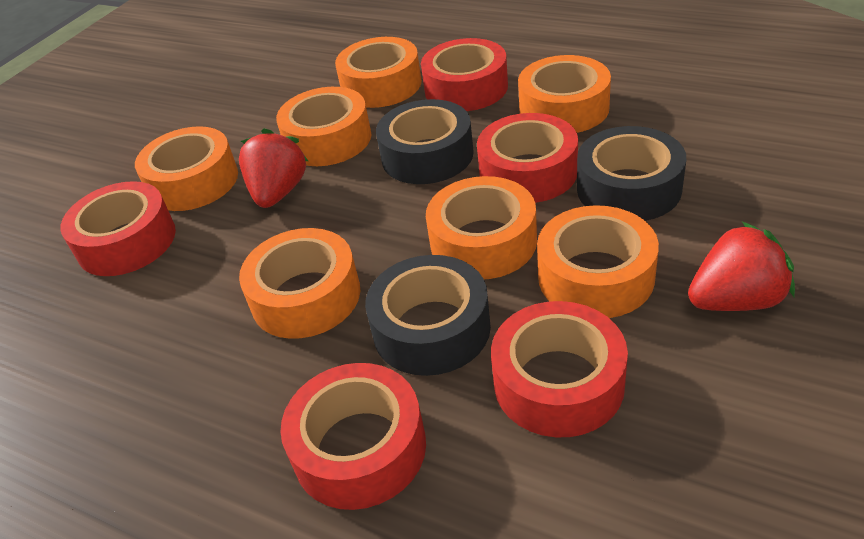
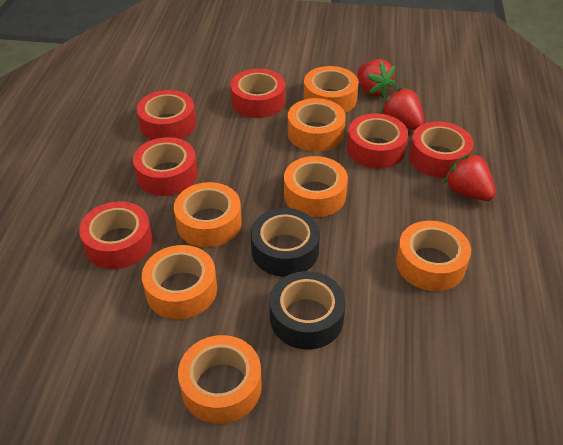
black tape: 3 -> 2
red strawberry: 2 -> 3
red tape: 5 -> 6

